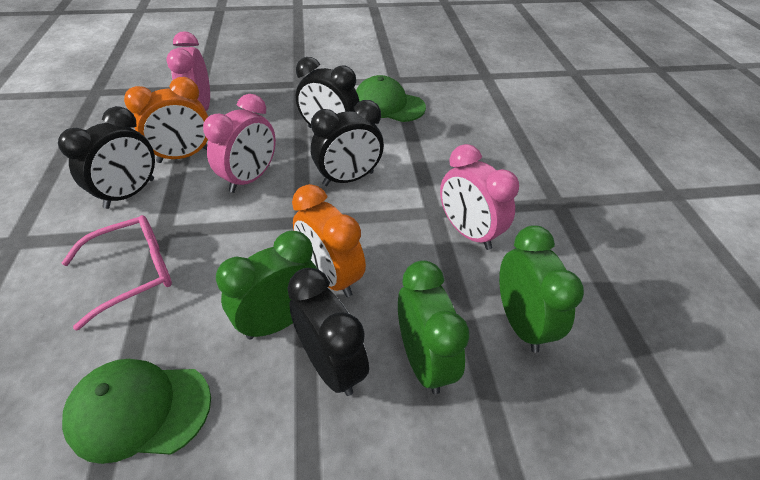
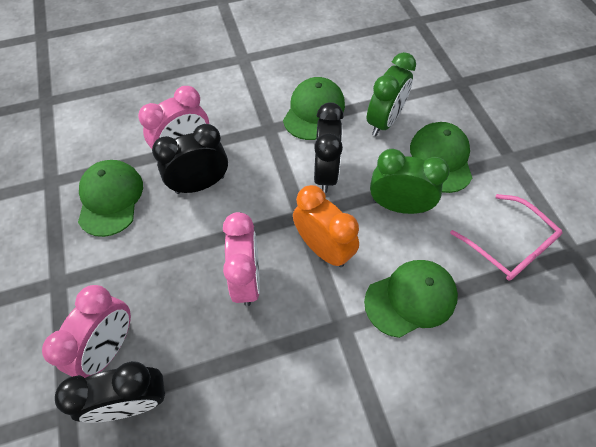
black clock: 4 -> 3
green cap: 2 -> 4
green clock: 3 -> 2
orange clock: 2 -> 1

